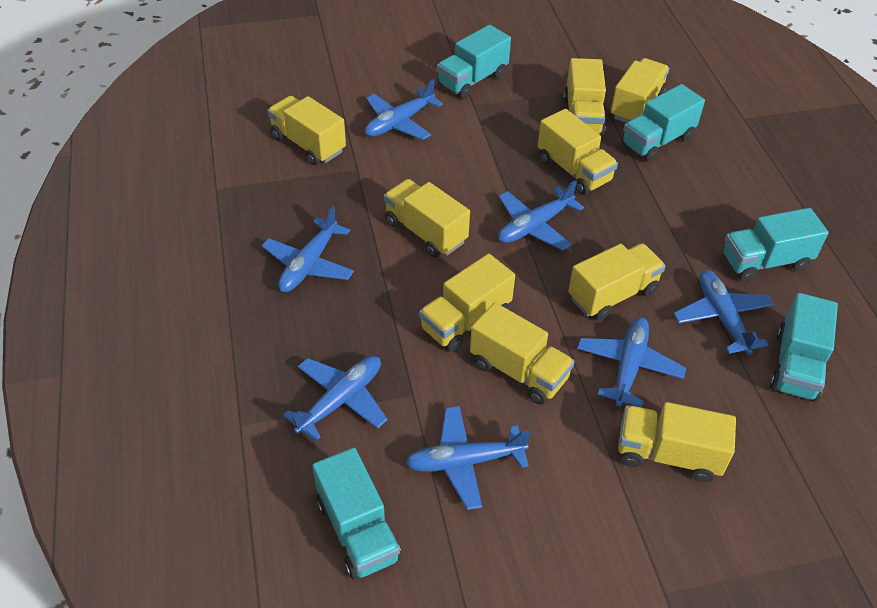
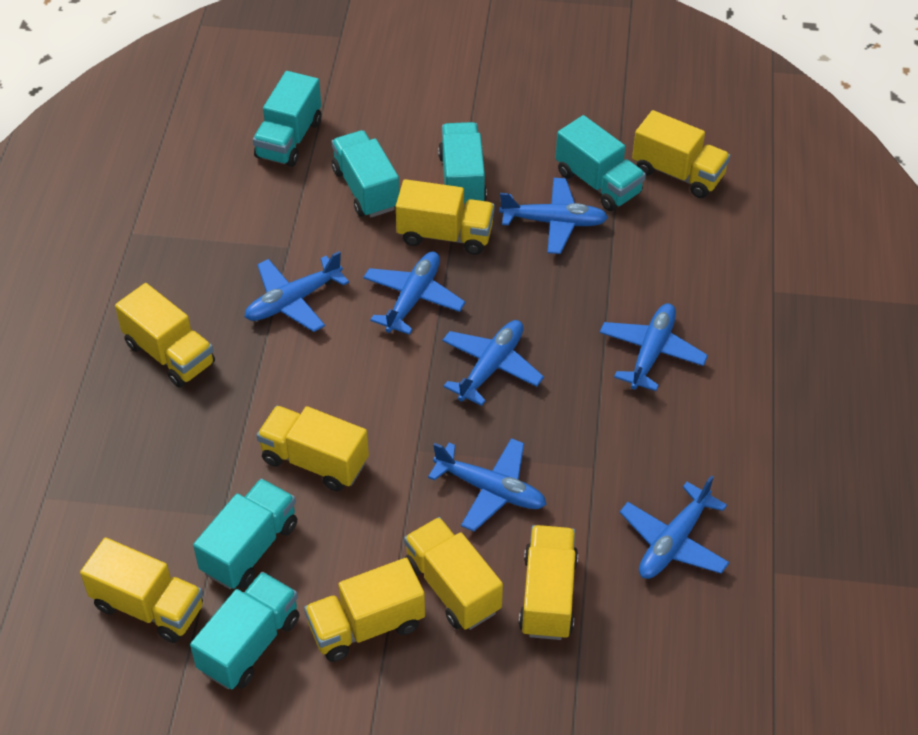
turquoise truck: 5 -> 6
yellow truck: 9 -> 8

